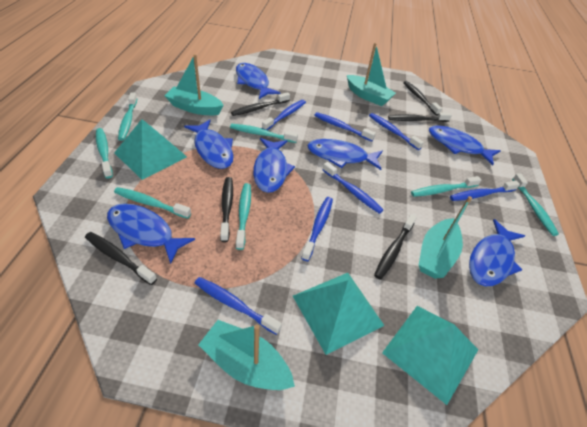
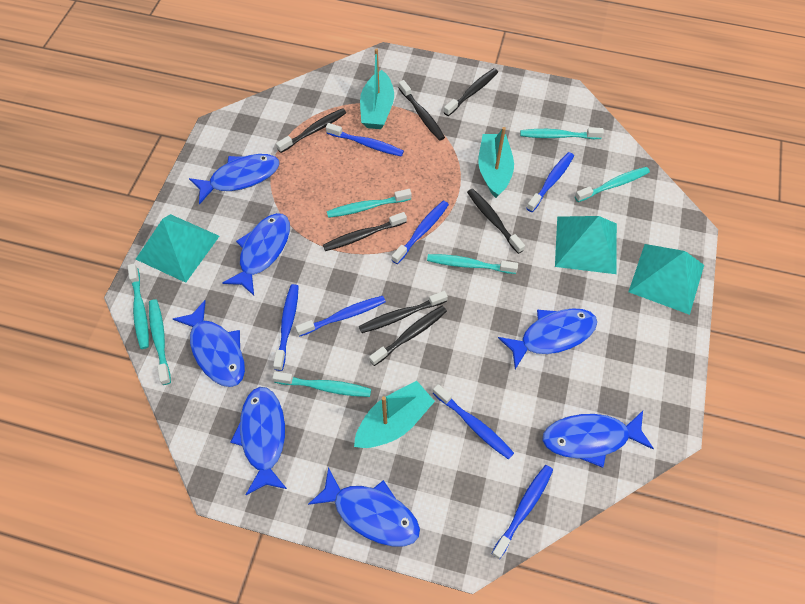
black toothbrush: 6 -> 7
turquoise boat: 4 -> 3

